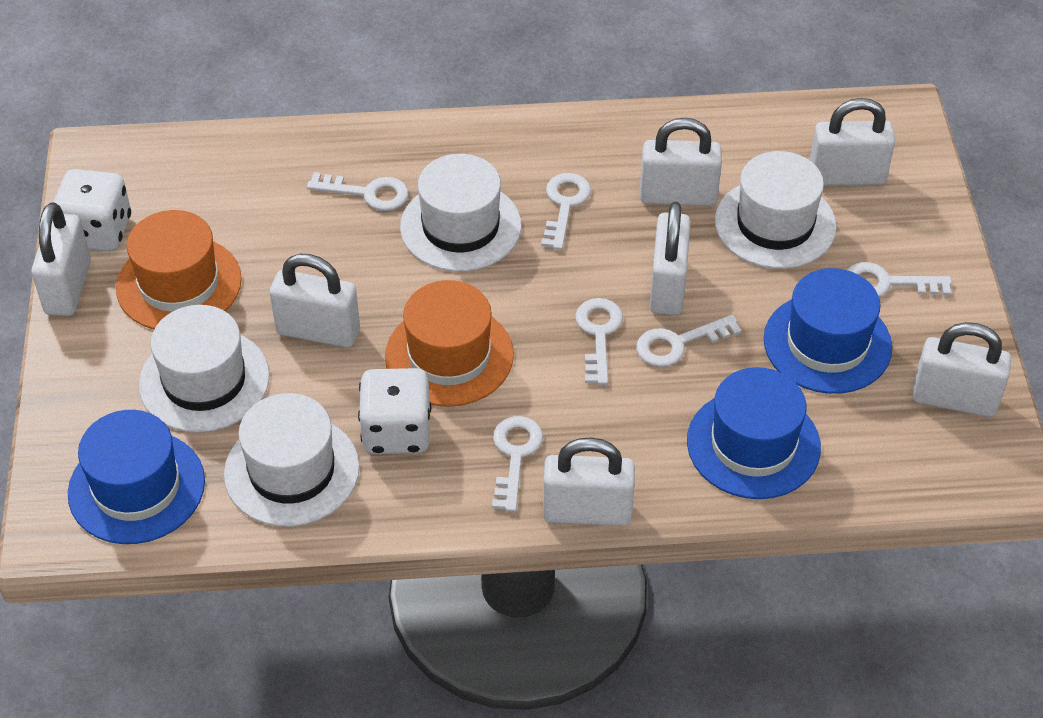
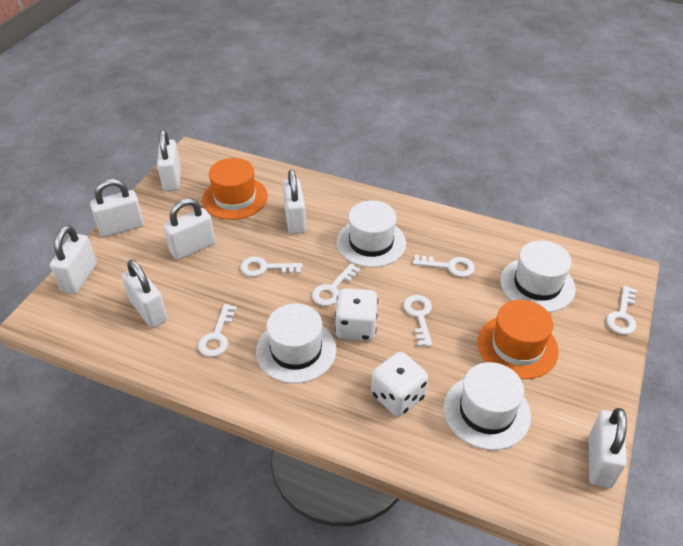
blue hat: 3 -> 0

